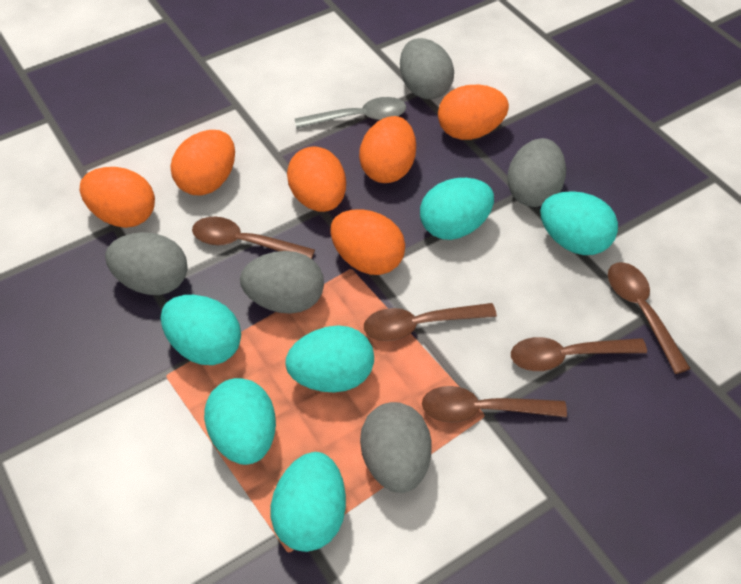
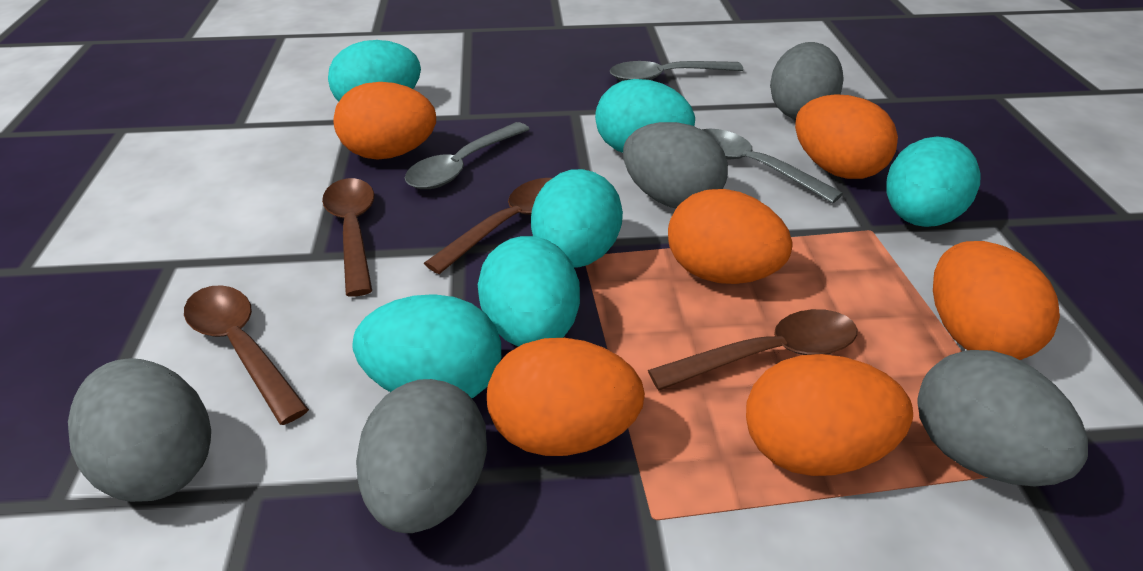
brown spoon: 5 -> 4
grey spoon: 1 -> 3

